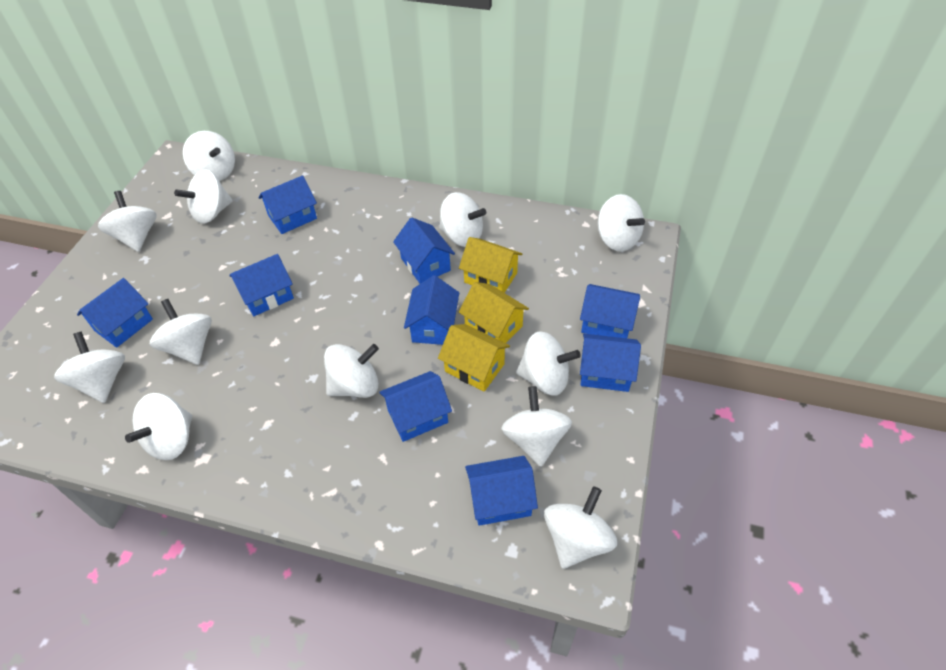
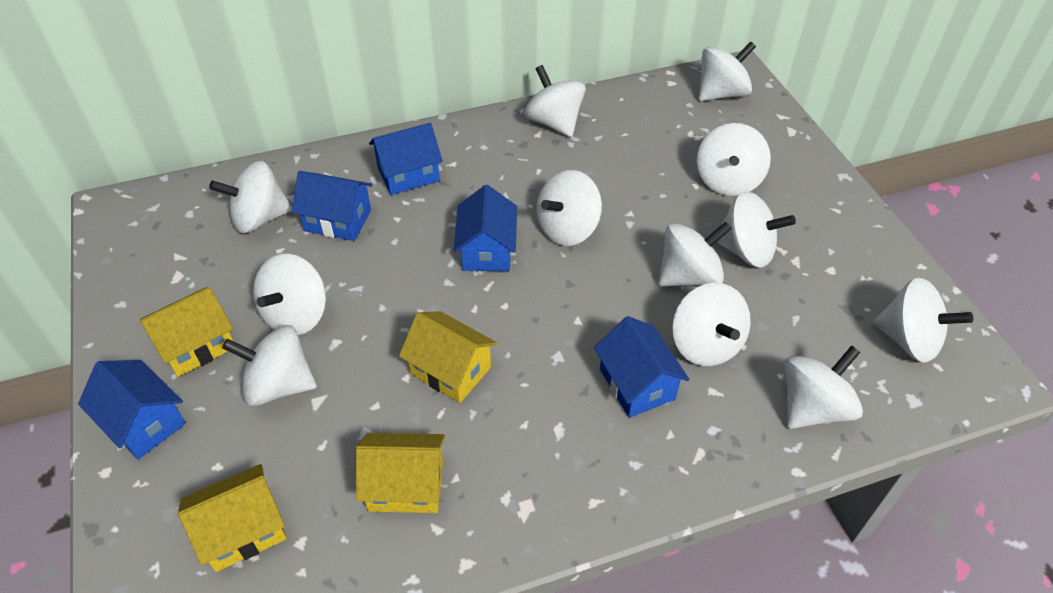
blue house: 9 -> 5
yellow house: 3 -> 4

